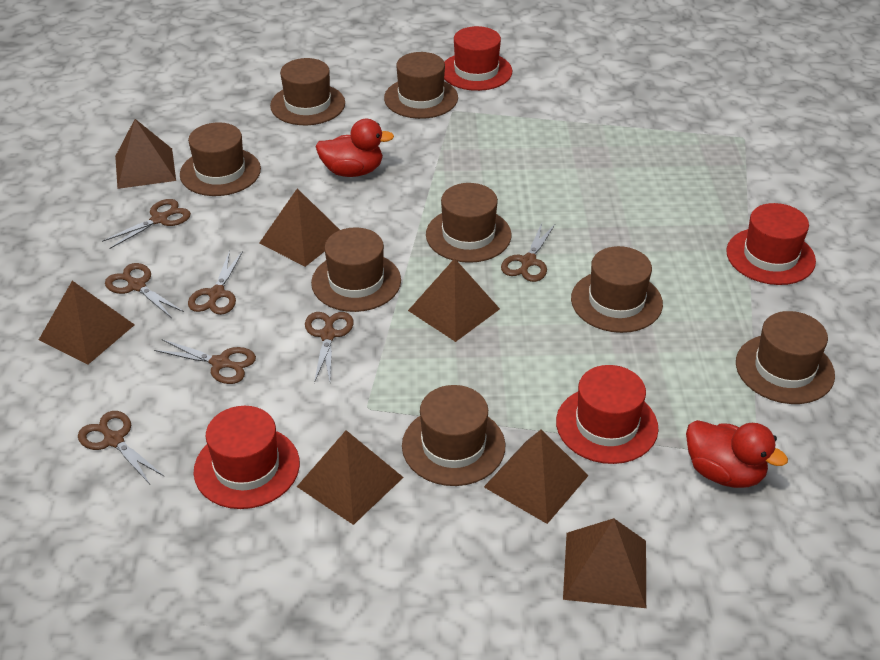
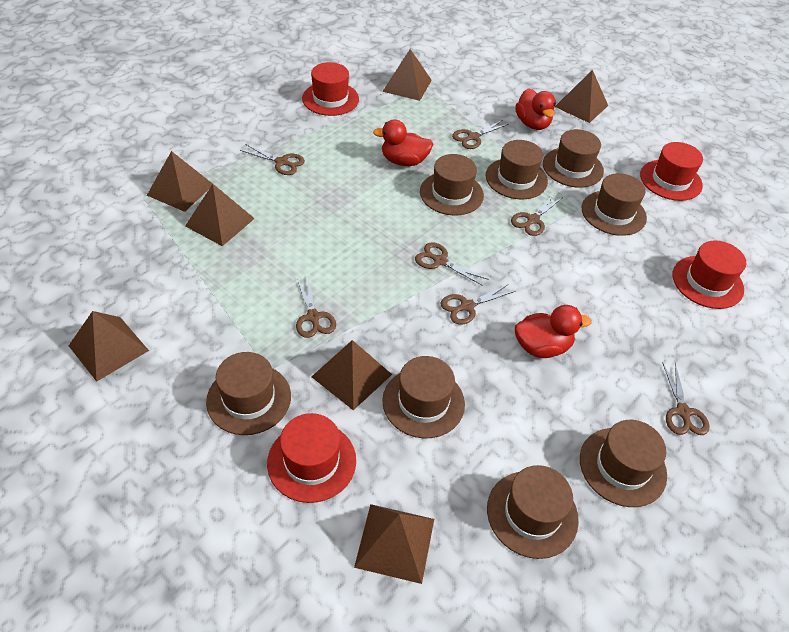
red duck: 2 -> 3

